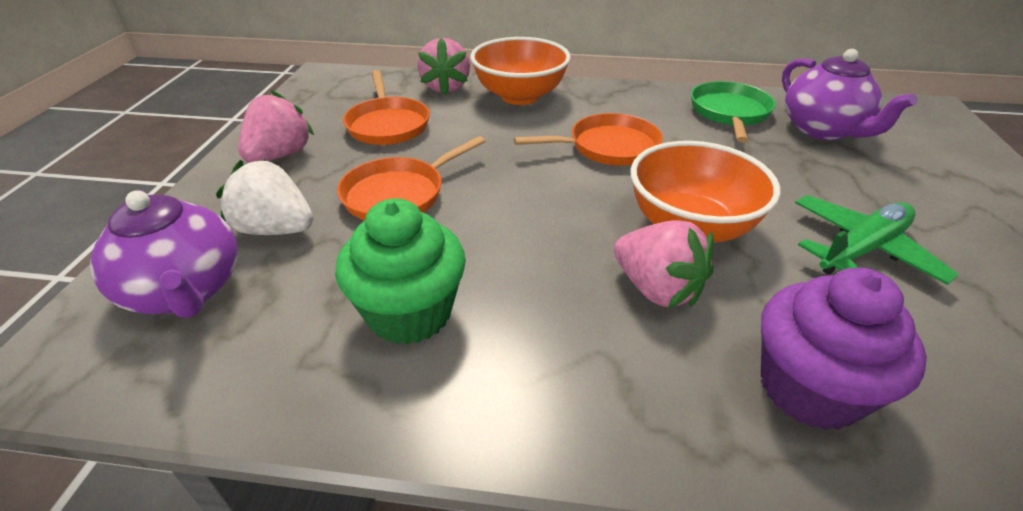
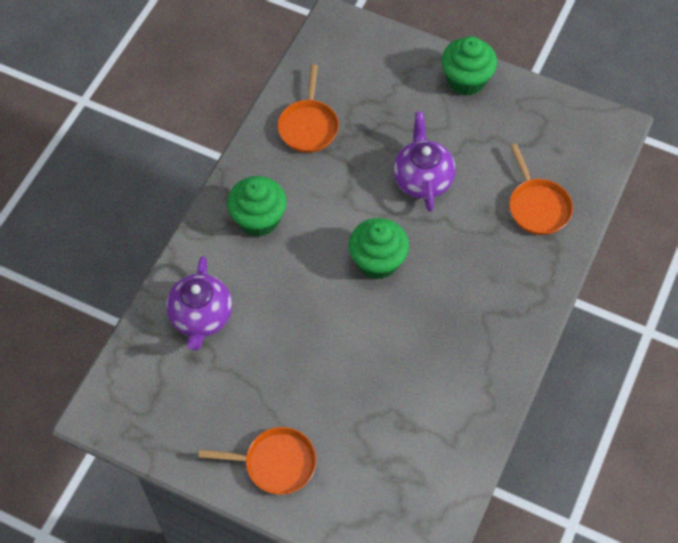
green cupcake: 1 -> 3
green pan: 1 -> 0
green plane: 1 -> 0
orange bowl: 2 -> 0
pink strawberry: 3 -> 0
purple cupcake: 1 -> 0
white strawberry: 1 -> 0

